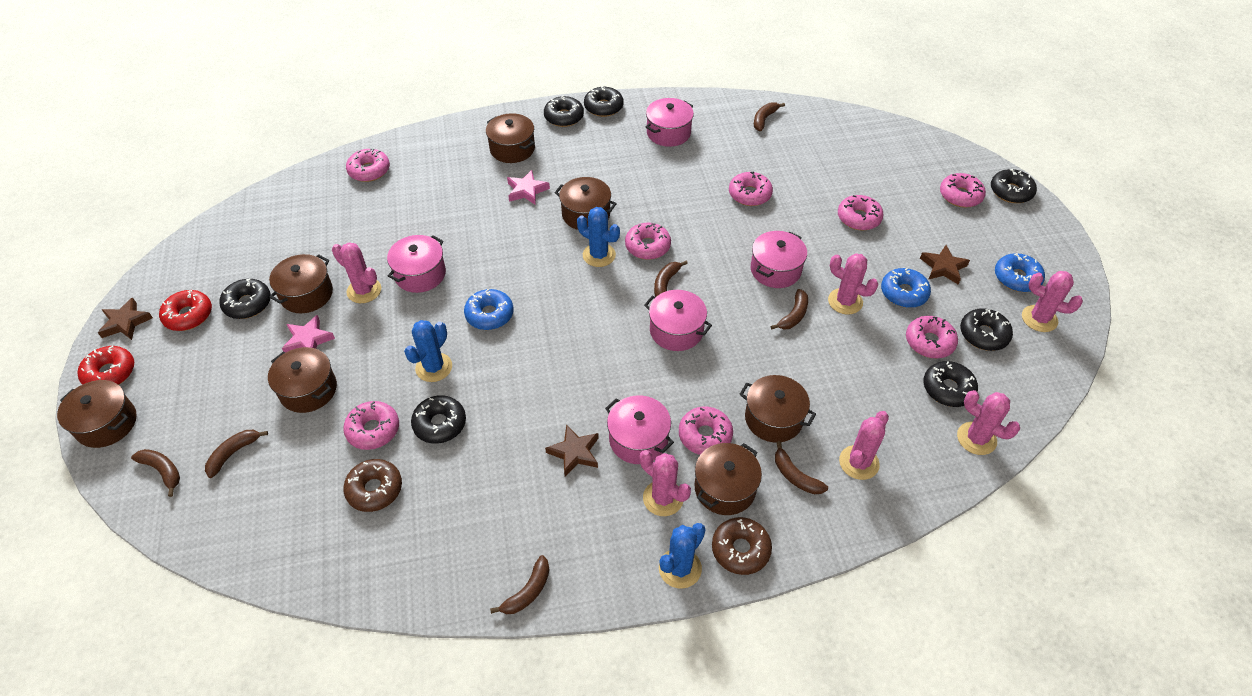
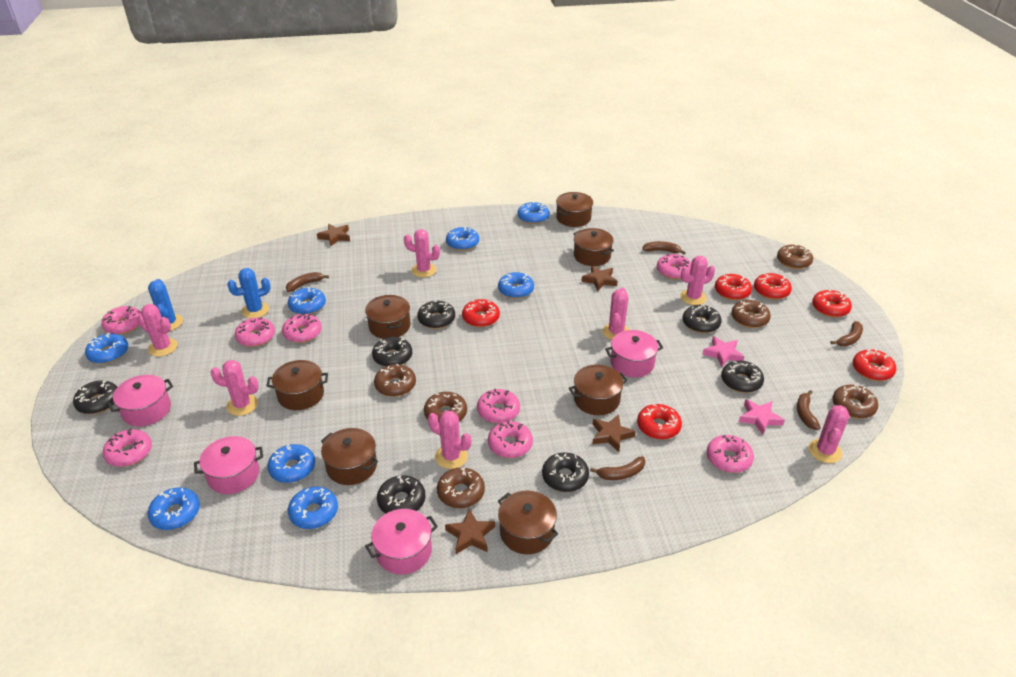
blue cactus: 3 -> 2
blue donut: 3 -> 8
brown banana: 7 -> 5
brown donut: 2 -> 6
brown star: 3 -> 4
pink cactus: 6 -> 7
pink pot: 5 -> 4
red donut: 2 -> 6

